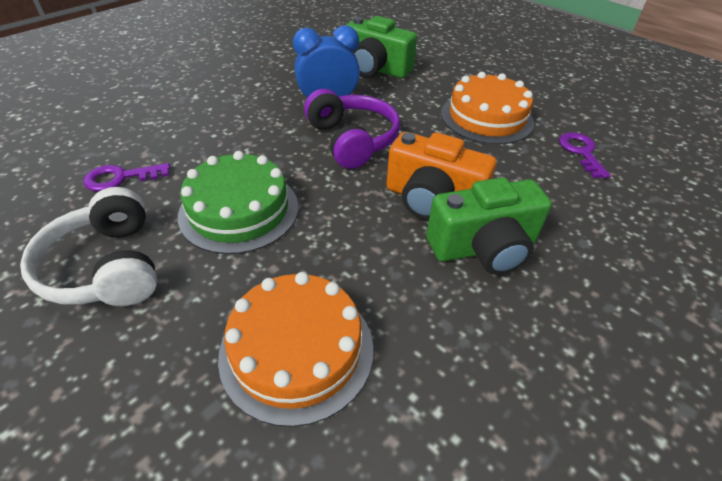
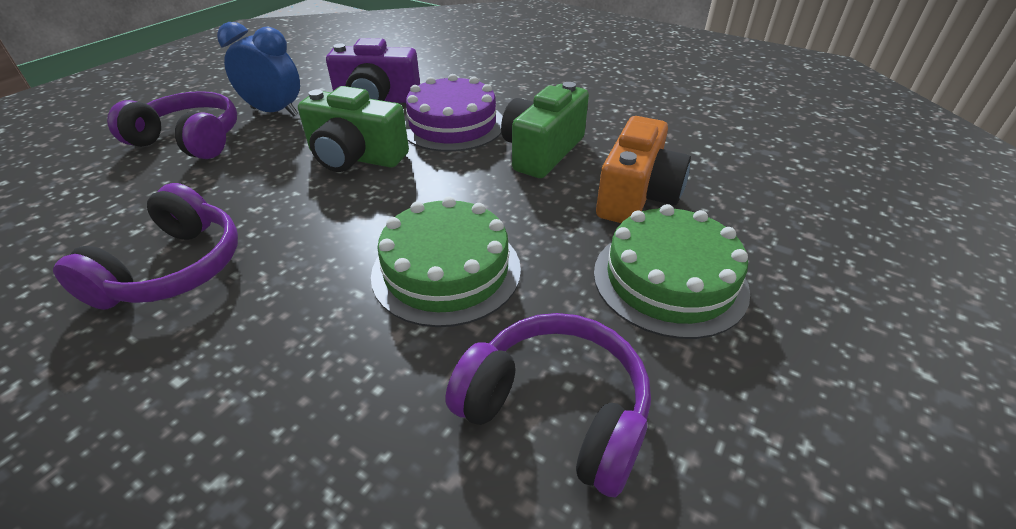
green cake: 1 -> 2
orange cake: 2 -> 0
purple cake: 0 -> 1
purple camera: 0 -> 1
purple headphones: 1 -> 3
purple key: 2 -> 0
white headphones: 1 -> 0

